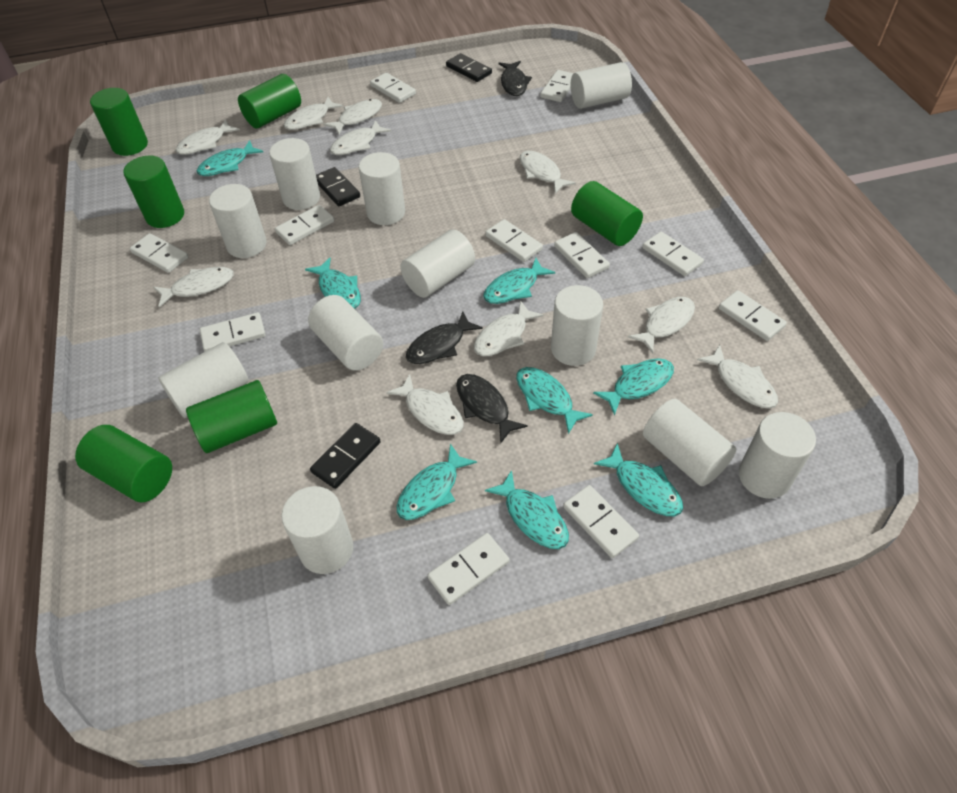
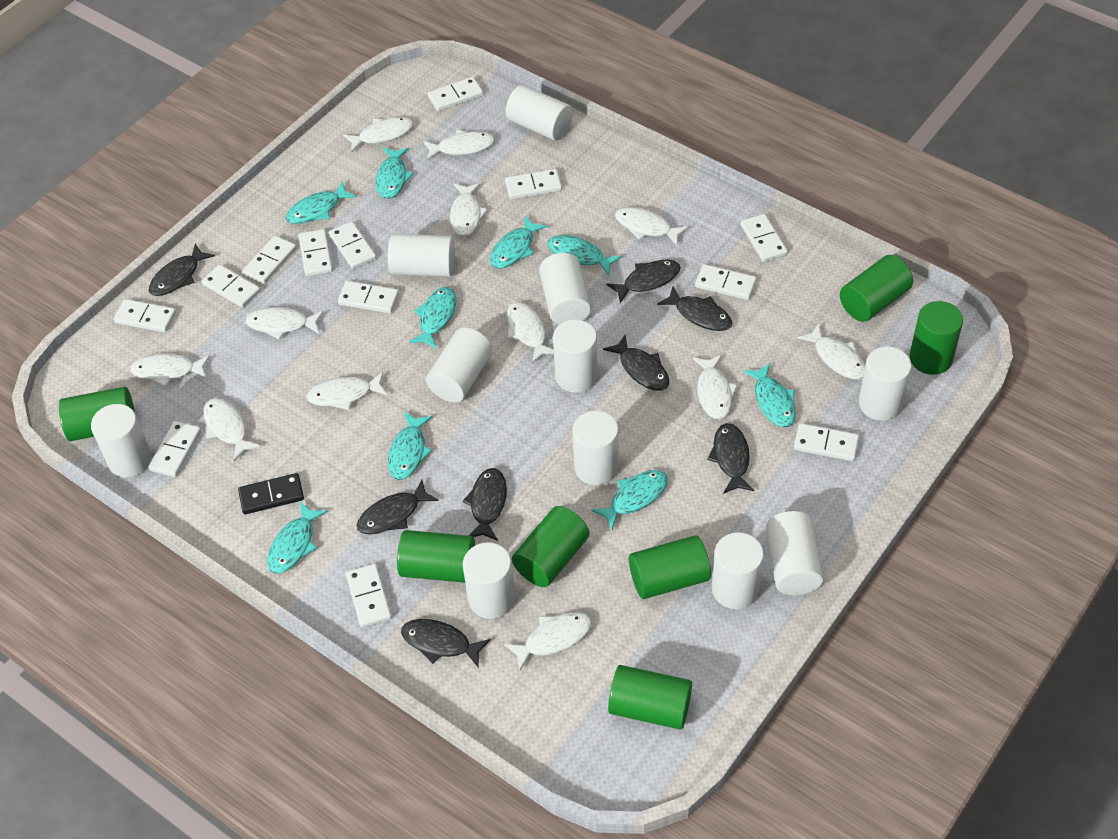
black domino: 3 -> 1
black fish: 3 -> 8
green cylinder: 6 -> 7
turquoise fish: 8 -> 9
white domino: 11 -> 13
white fish: 10 -> 12

